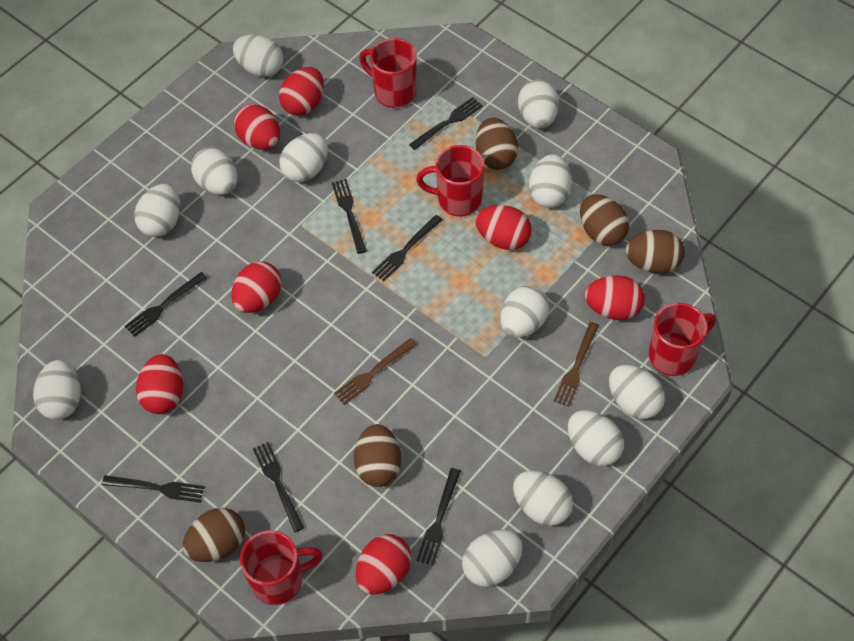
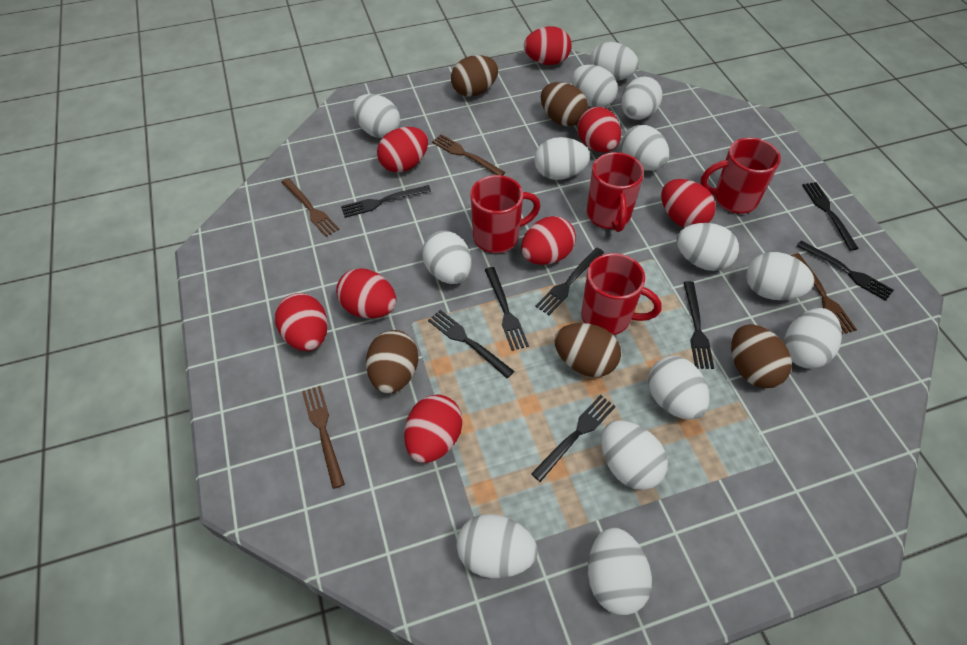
black fork: 7 -> 8
brown fork: 2 -> 4
red egg: 7 -> 8
white egg: 12 -> 14

